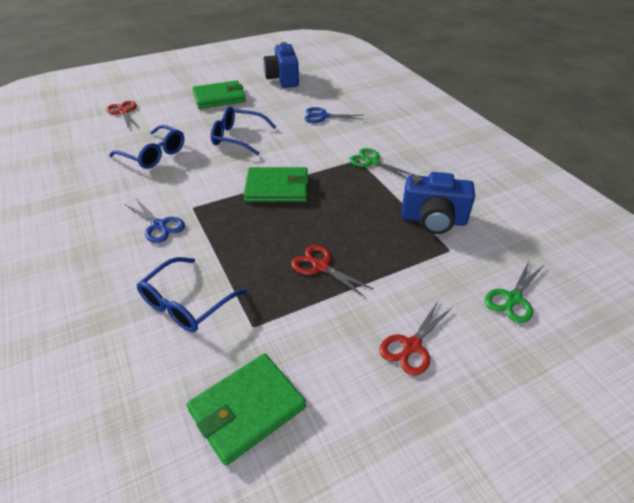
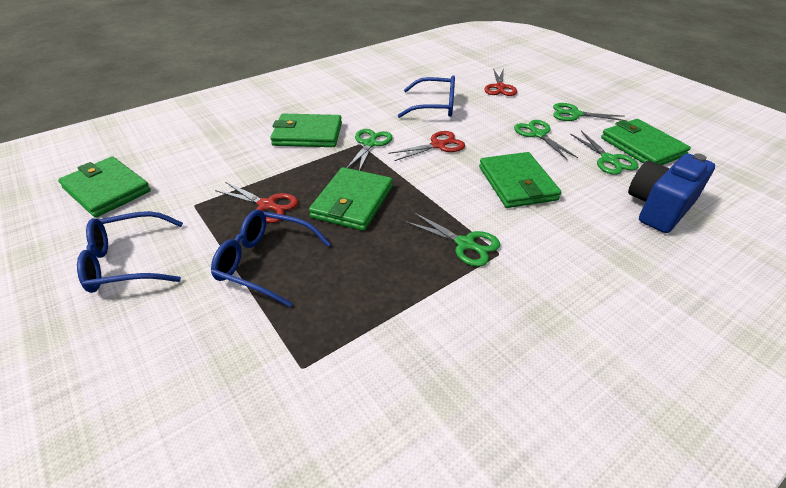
blue camera: 2 -> 1
blue scissors: 2 -> 0
green scissors: 2 -> 5
green wallet: 3 -> 5

